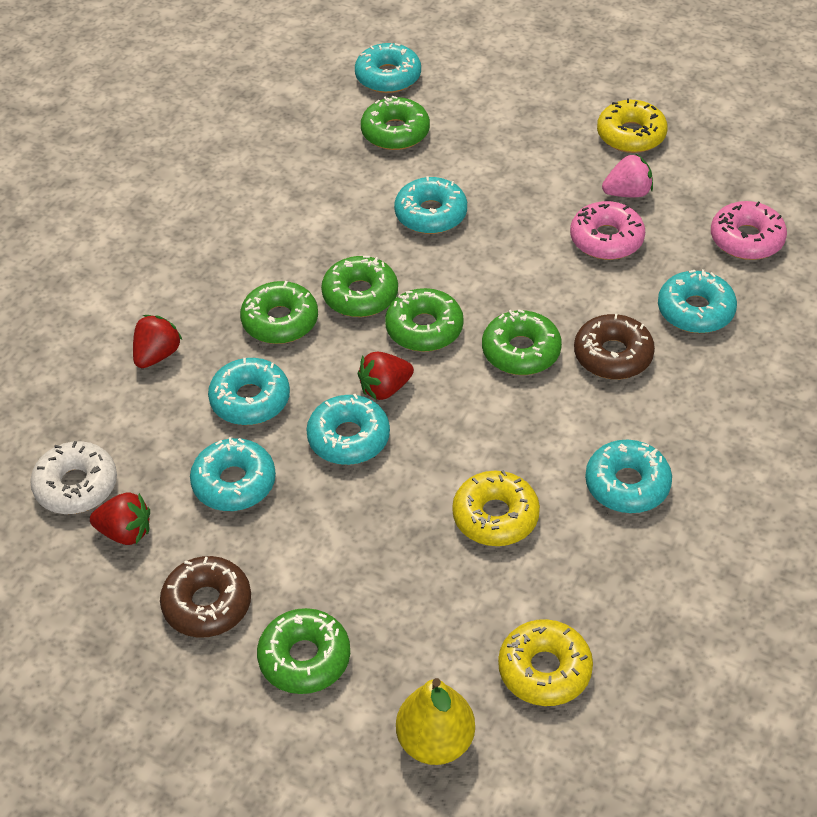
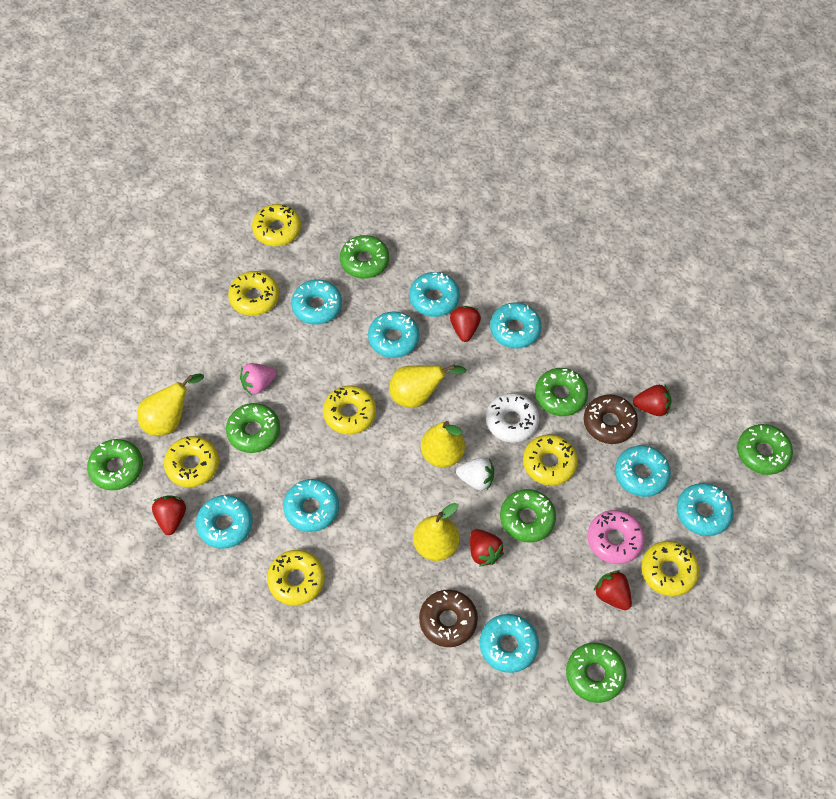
green donut: 6 -> 7
pink donut: 2 -> 1
red strawberry: 3 -> 5
turquoise donut: 7 -> 9
white strawberry: 0 -> 1
yellow donut: 3 -> 7
yellow pear: 1 -> 4

